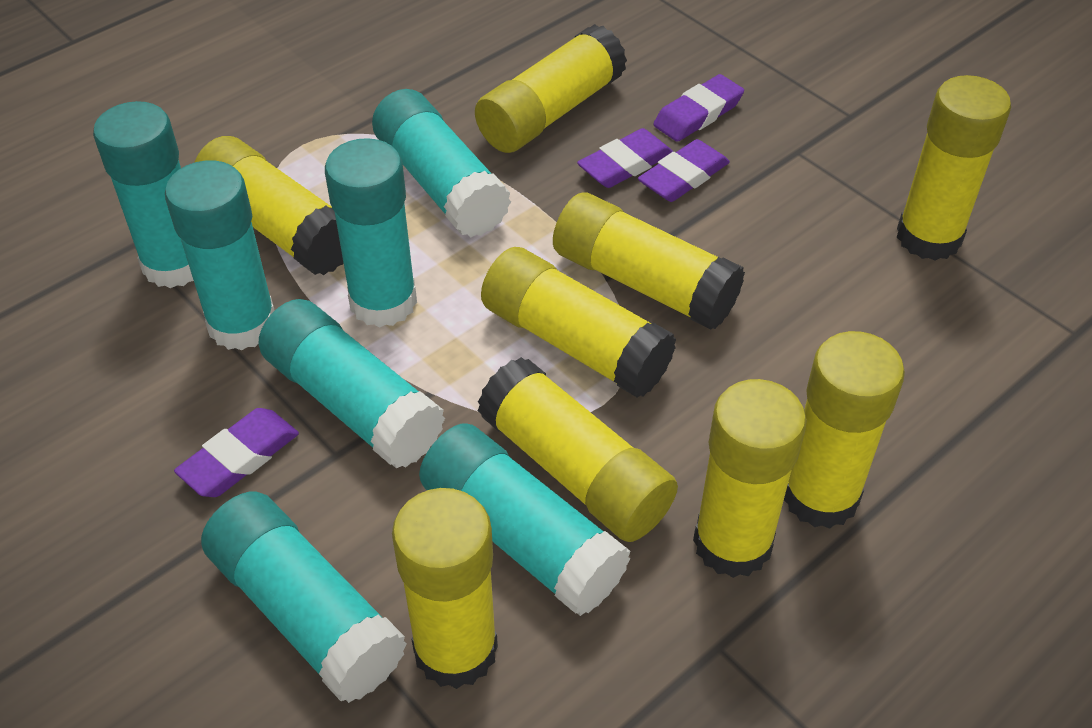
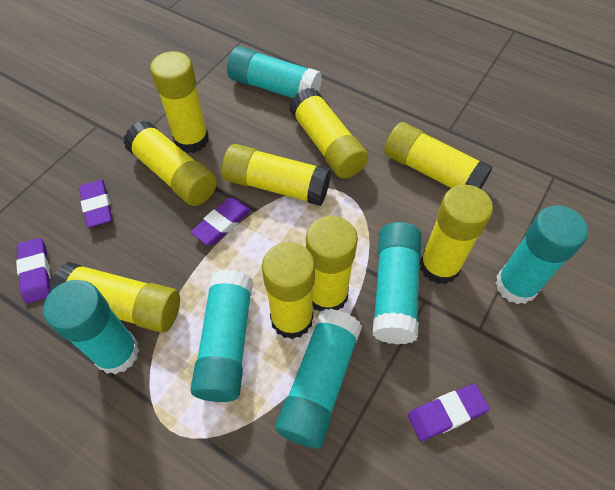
turquoise glue stick: 7 -> 6

